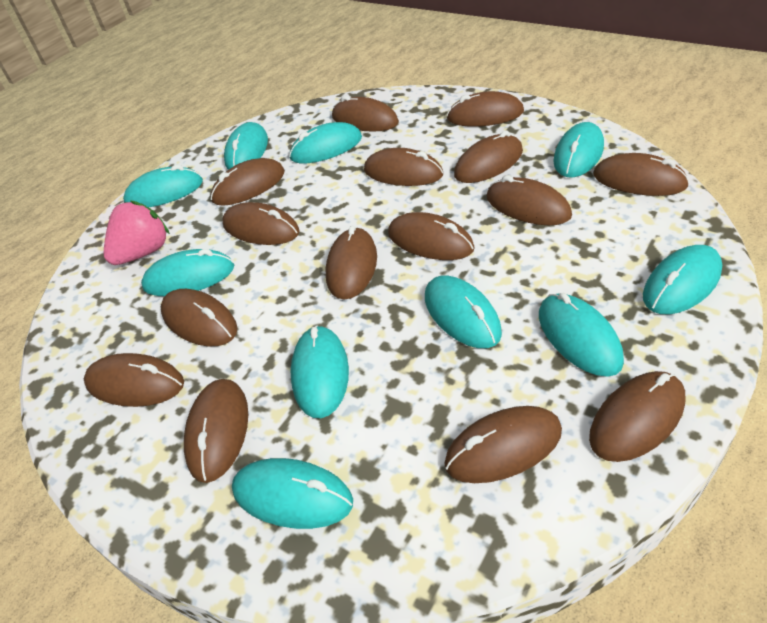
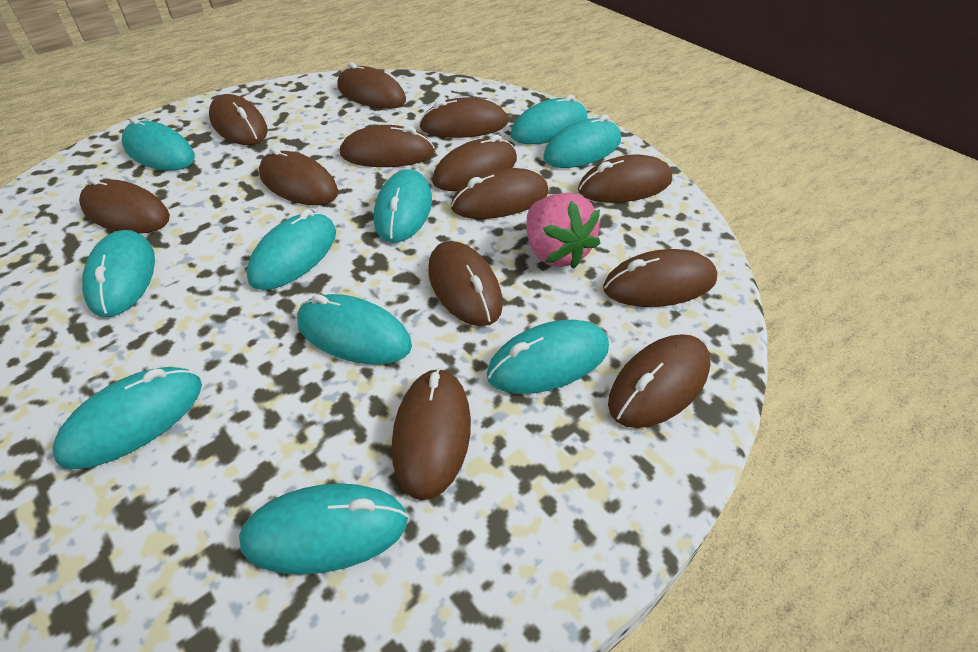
brown mouse: 15 -> 13

